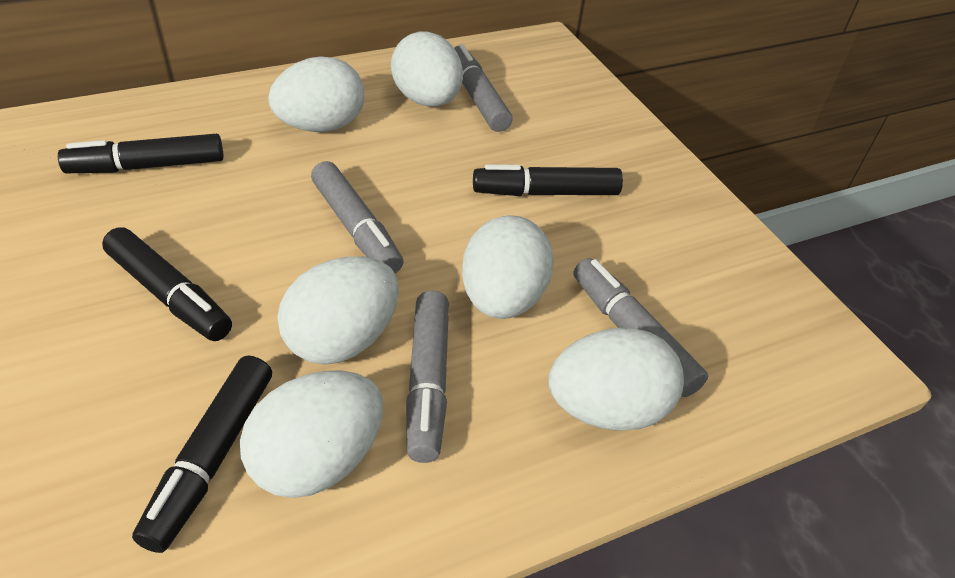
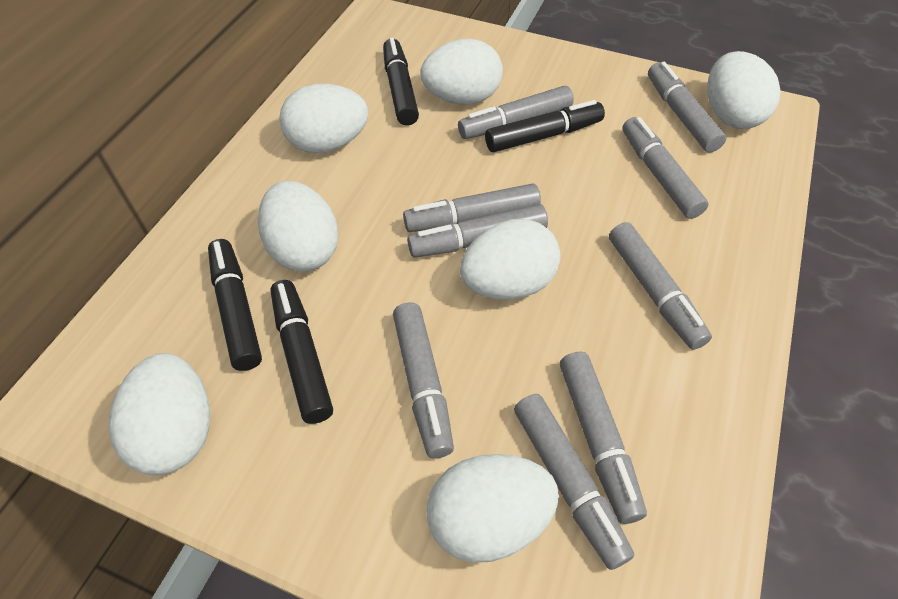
grey marker: 4 -> 9
white egg: 6 -> 7

